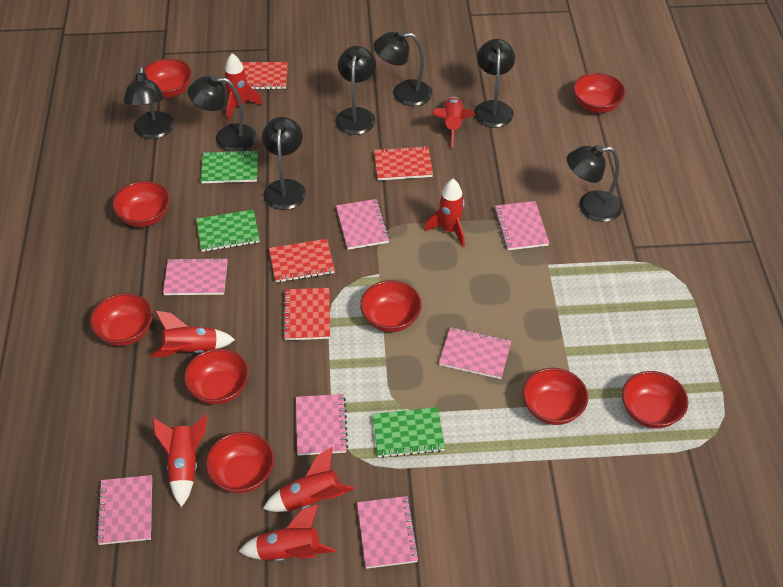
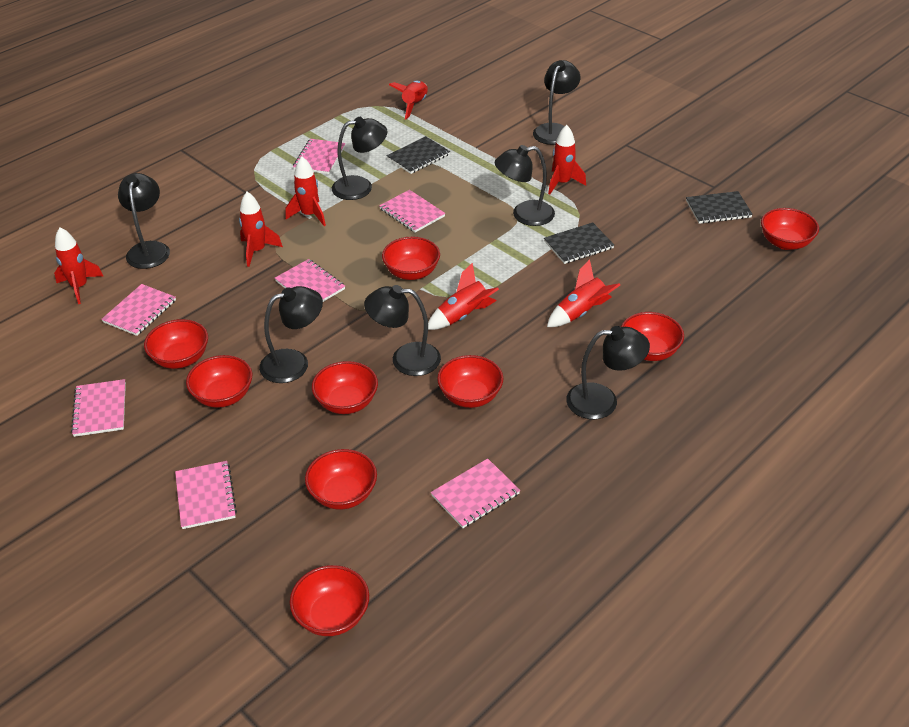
black notebook: 0 -> 3
green notebook: 3 -> 0
red notebook: 4 -> 0

